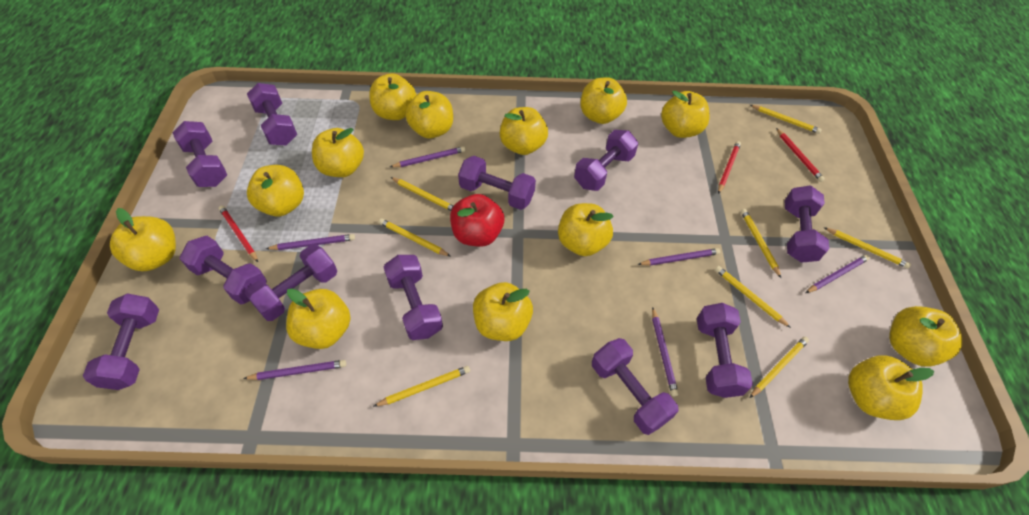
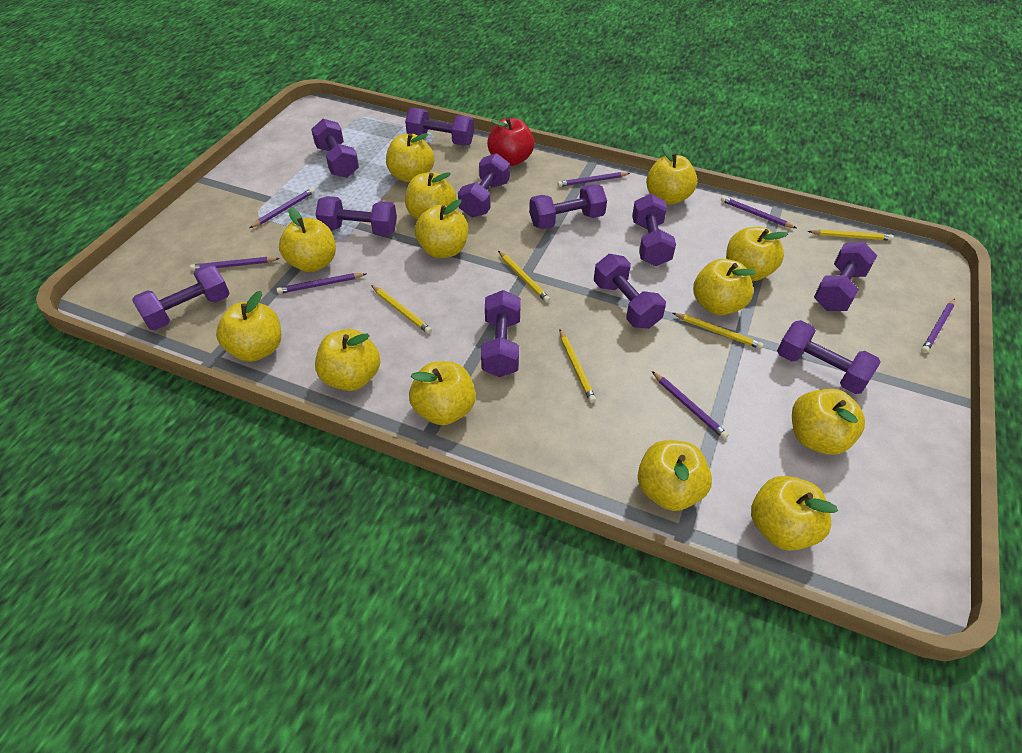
purple pencil: 6 -> 7
red pencil: 3 -> 0
yellow pencil: 8 -> 5

